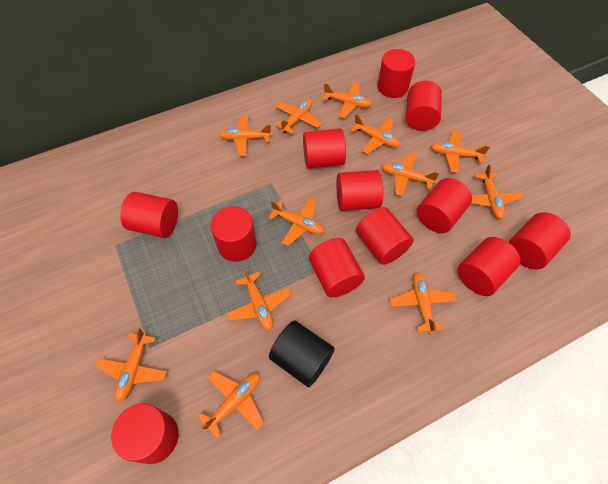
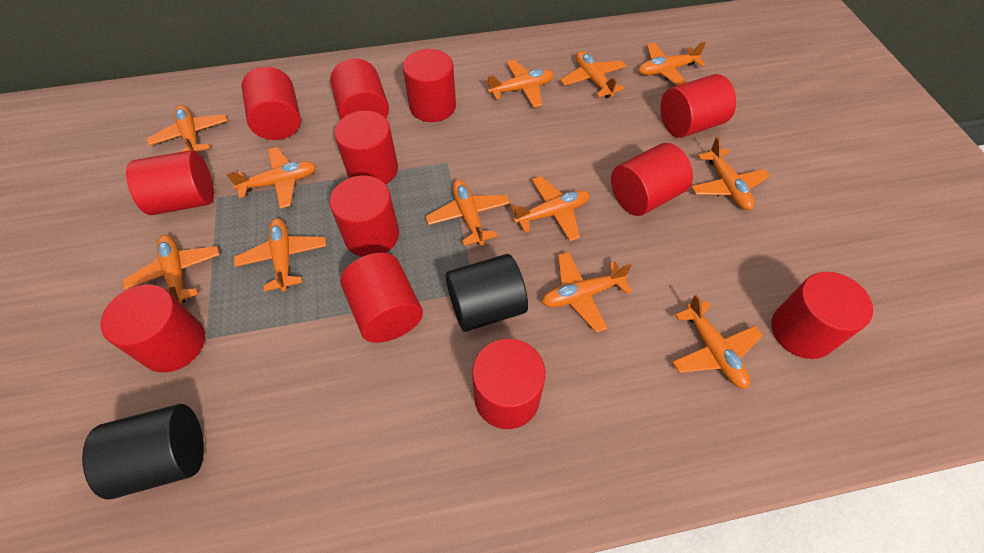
black cylinder: 1 -> 2

